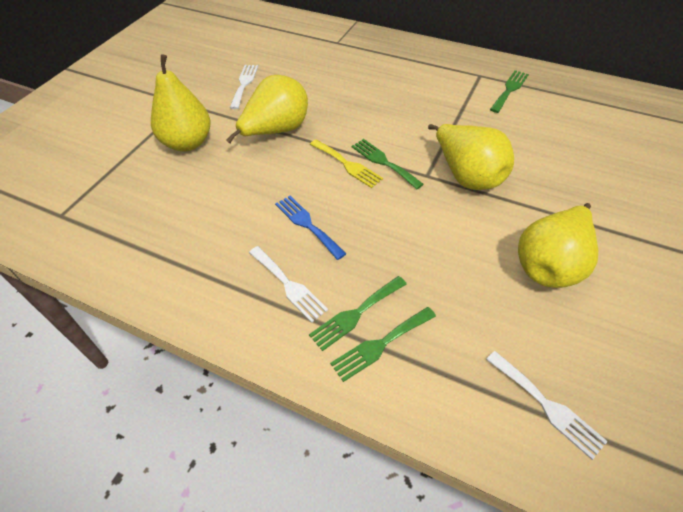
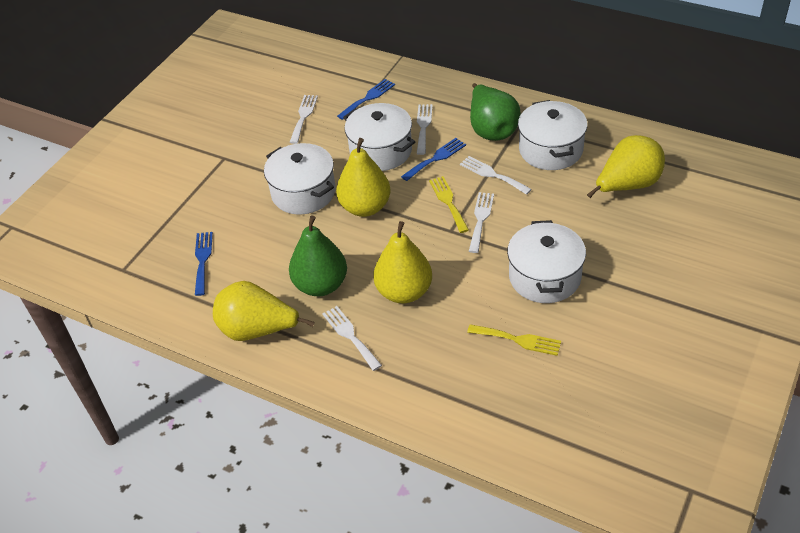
blue fork: 1 -> 3
green fork: 4 -> 0
green pear: 0 -> 2
white fork: 3 -> 5
white pot: 0 -> 4
yellow fork: 1 -> 2

